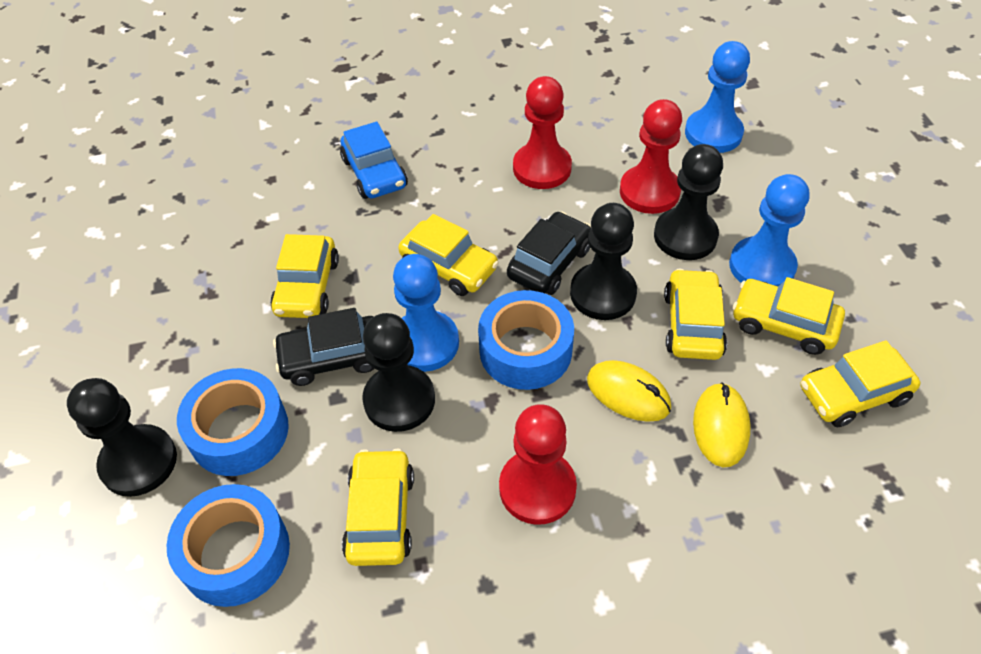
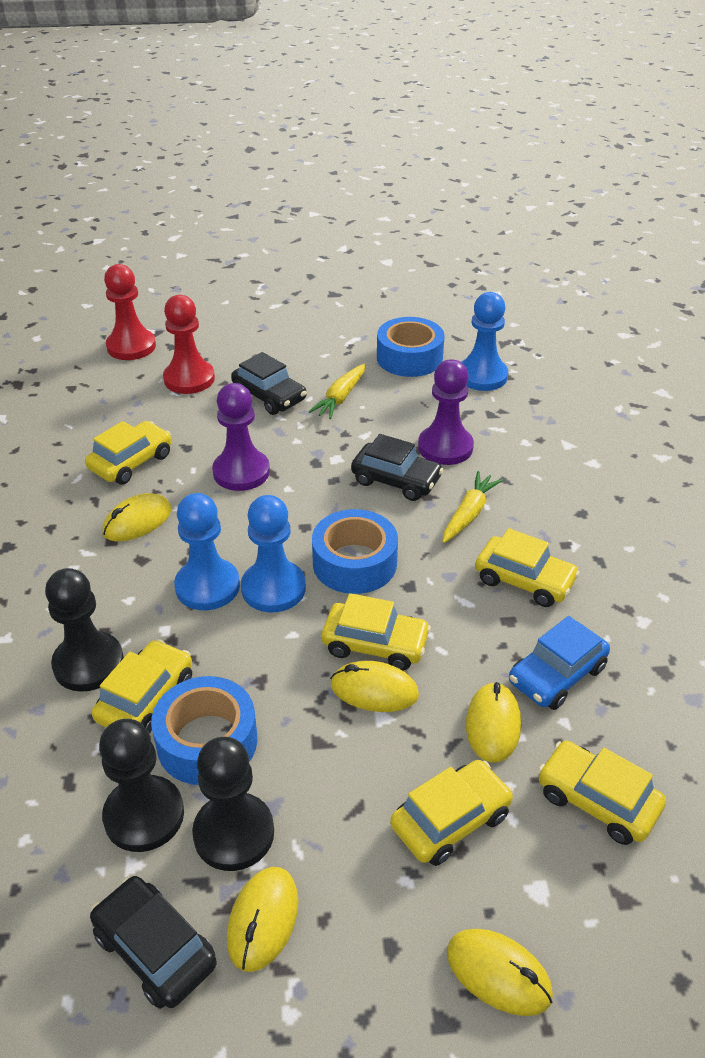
black car: 2 -> 3
black pawn: 4 -> 3
purple pawn: 0 -> 2
red pawn: 3 -> 2
yellow carrot: 0 -> 2
yellow mouse: 2 -> 5

